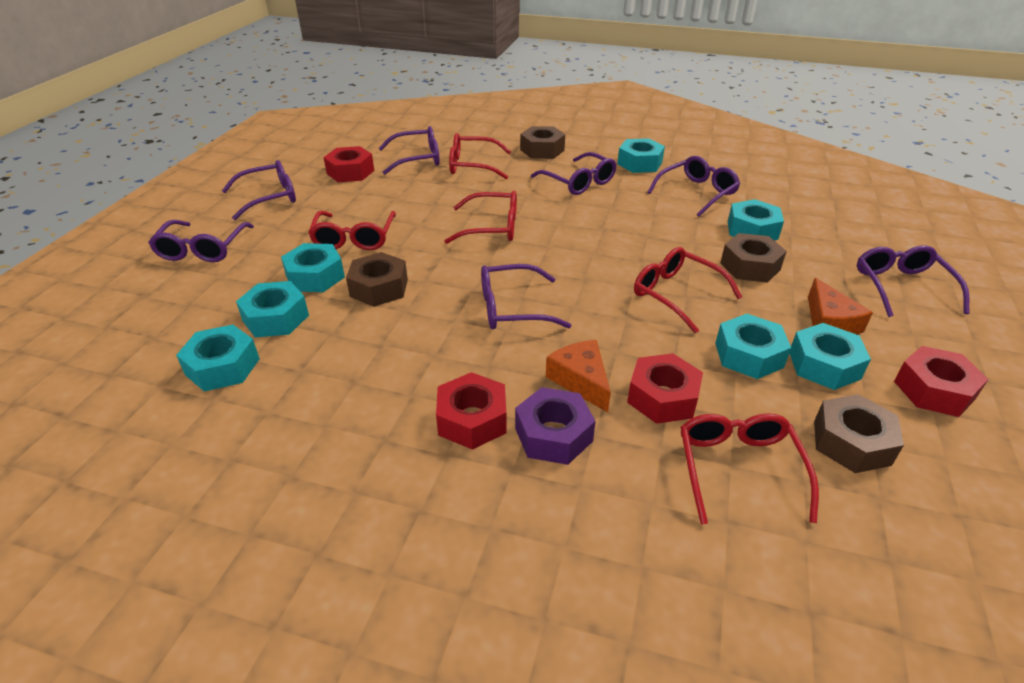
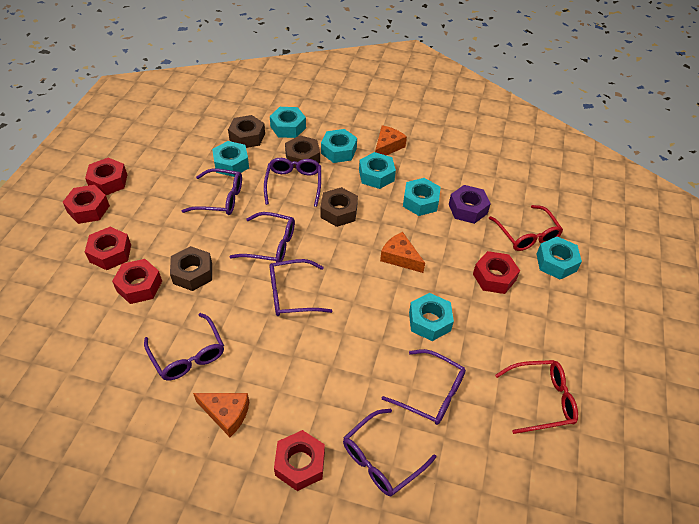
orange cheese: 2 -> 3
red glasses: 5 -> 2
red nut: 4 -> 6

